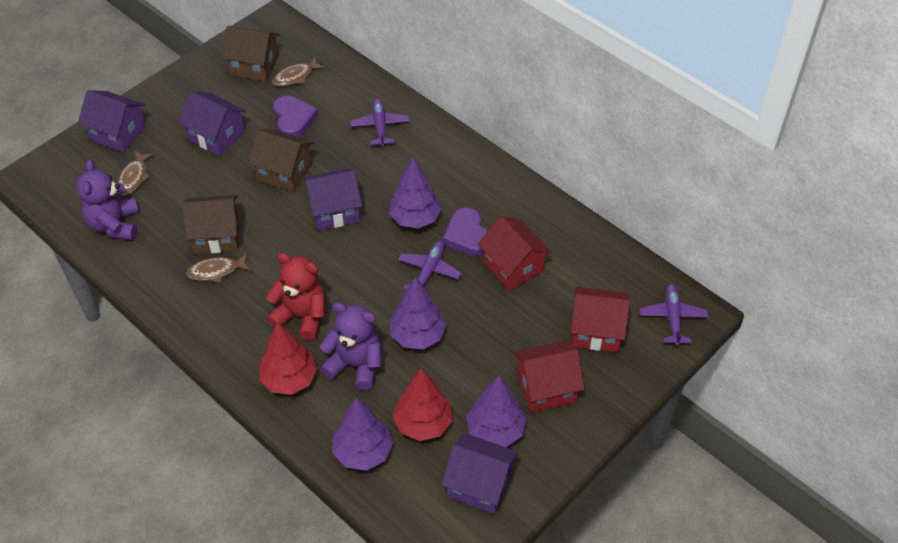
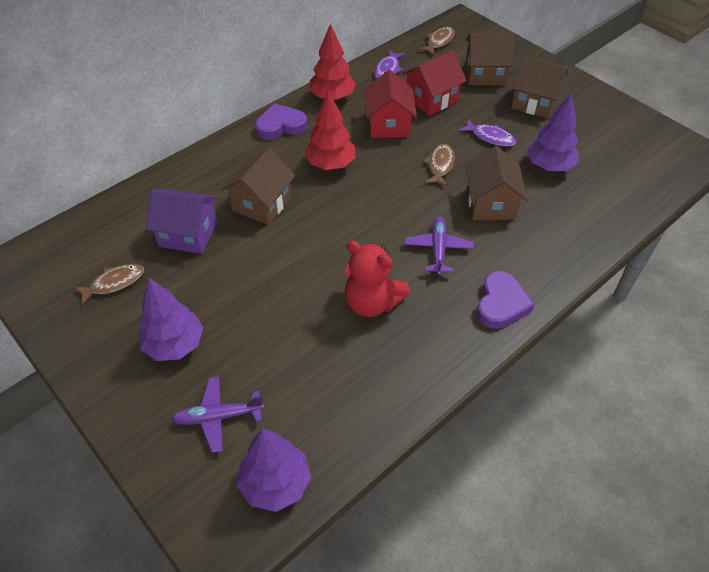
brown house: 3 -> 4
purple fish: 0 -> 2
purple house: 4 -> 1
purple plane: 3 -> 2
purple teddy bear: 2 -> 0
purple tree: 4 -> 3
red house: 3 -> 2

